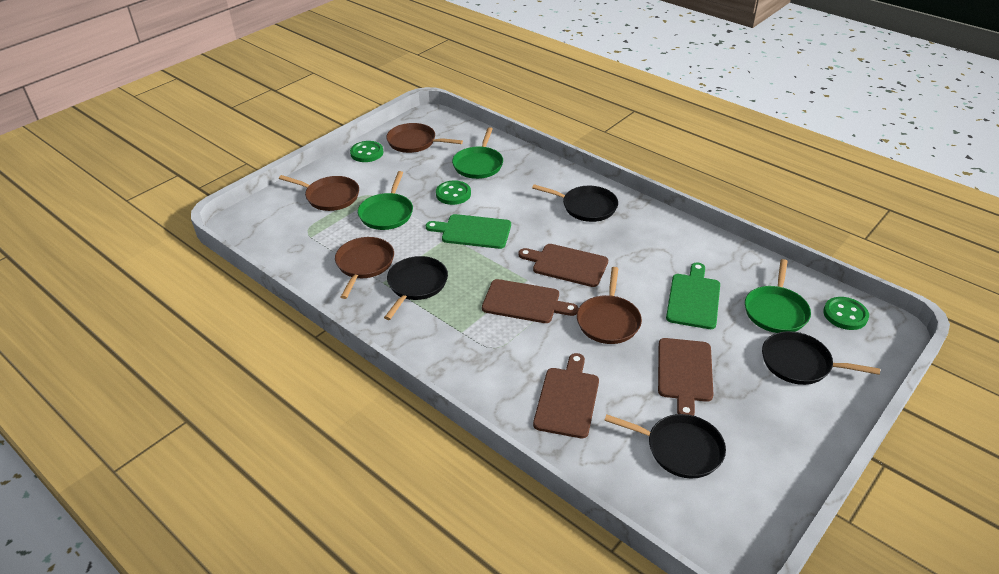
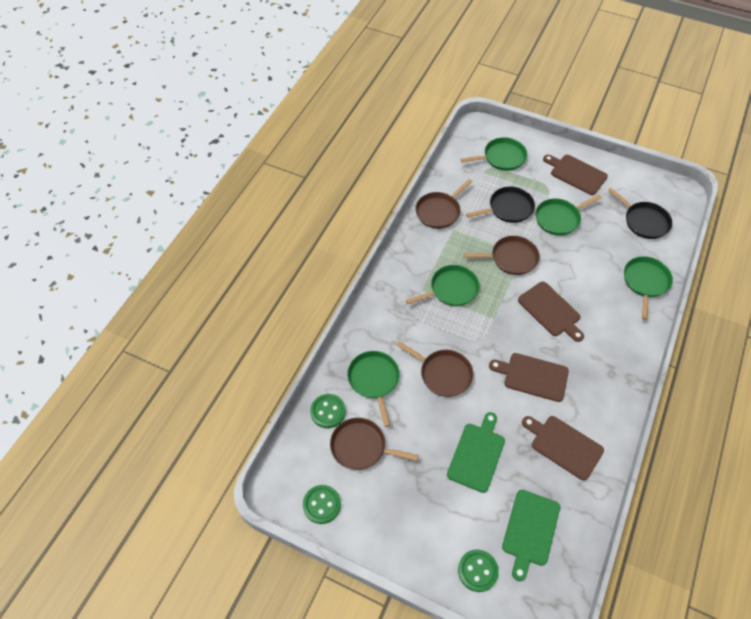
black pan: 4 -> 2
green pan: 3 -> 5

